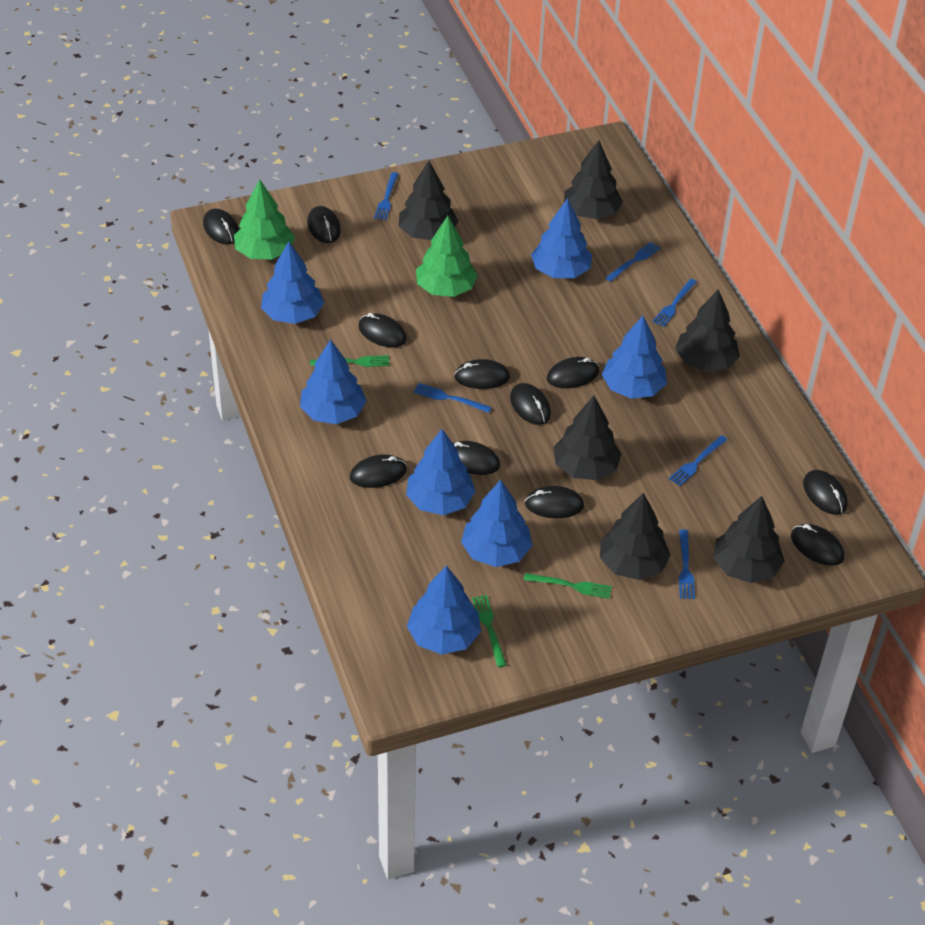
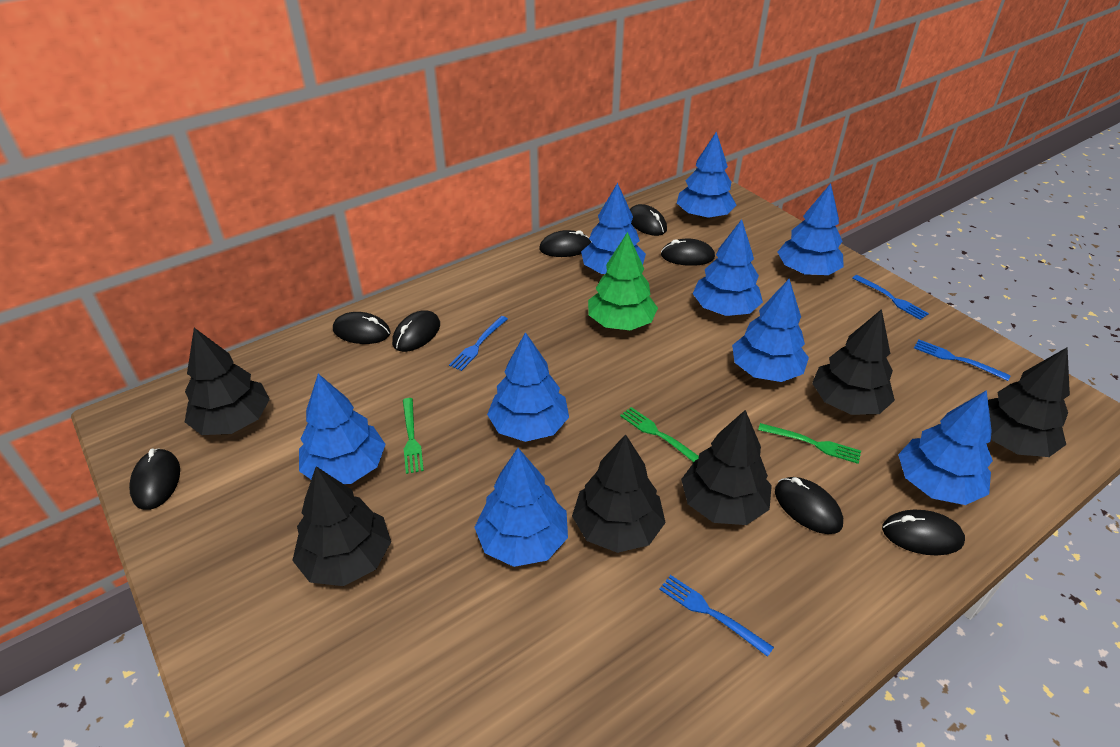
black mouse: 11 -> 8
blue fork: 6 -> 4
blue tree: 7 -> 9
green tree: 2 -> 1

